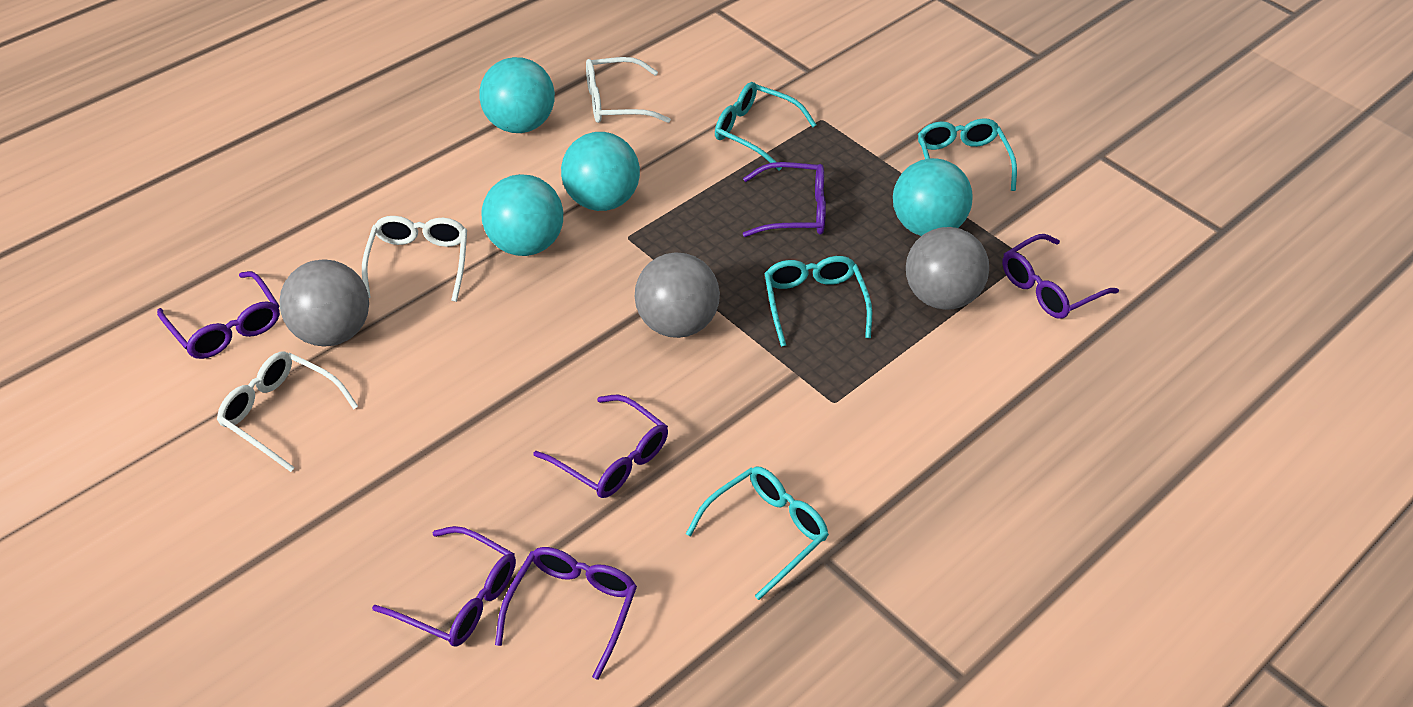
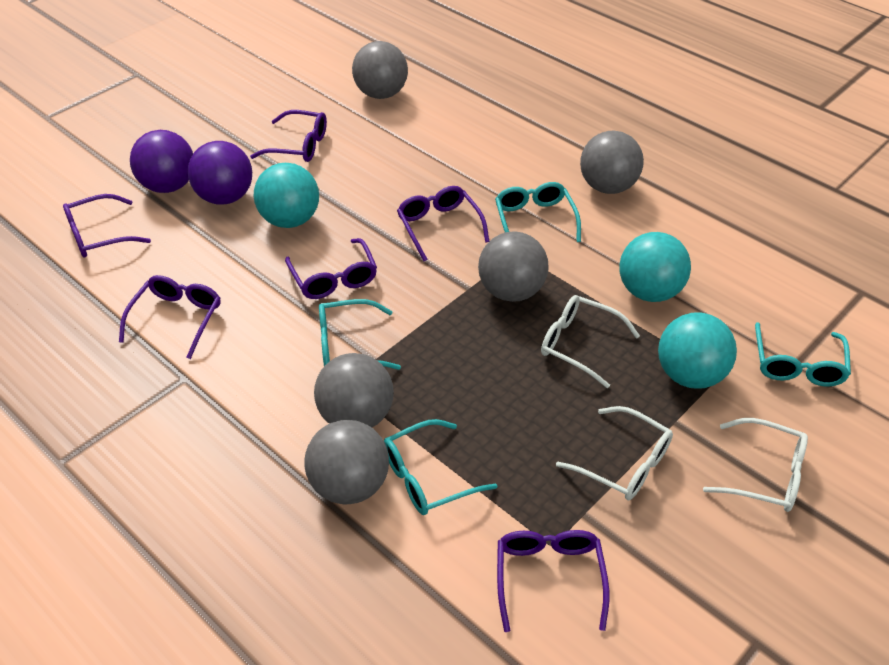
grey ball: 3 -> 5
purple ball: 0 -> 2
turquoise ball: 4 -> 3

